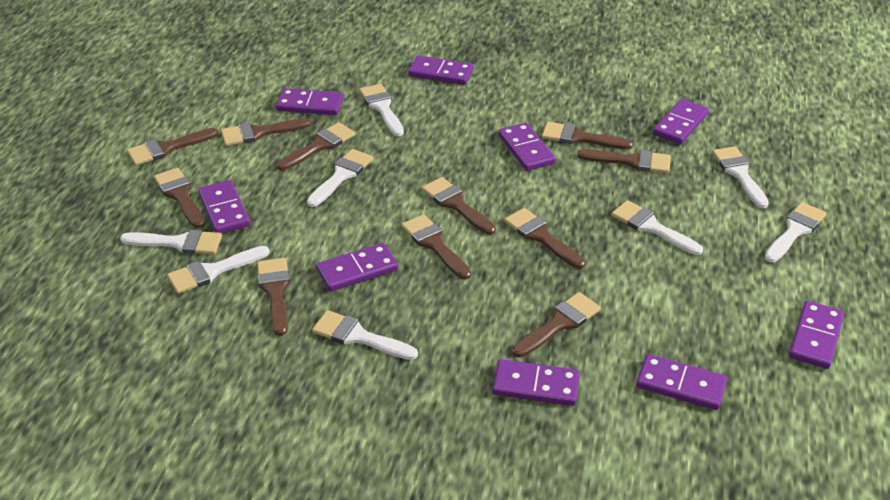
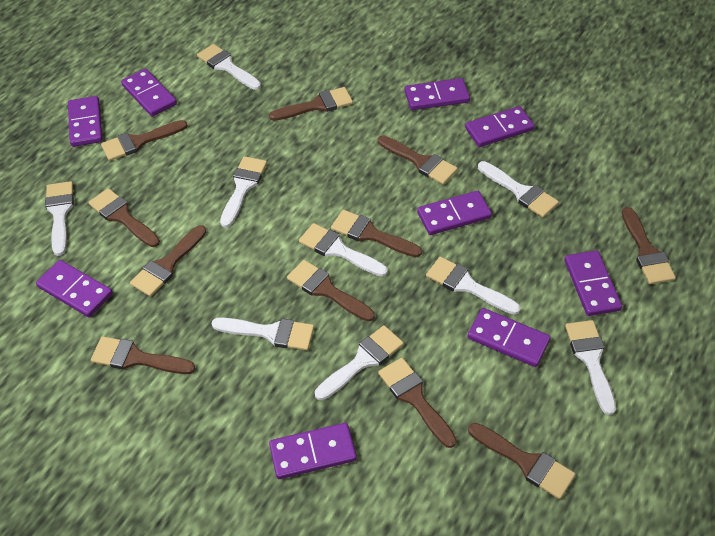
white brush: 8 -> 9

